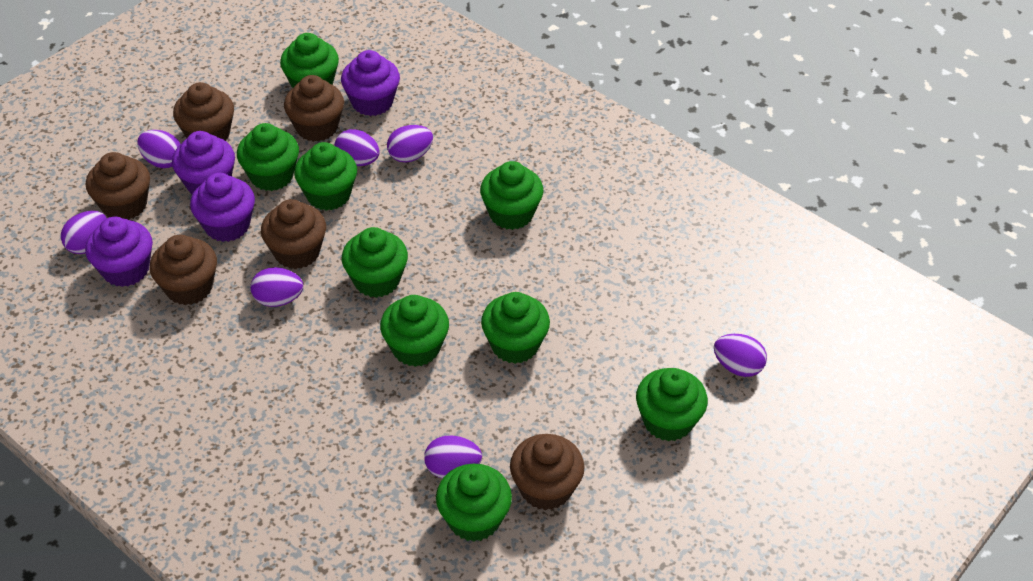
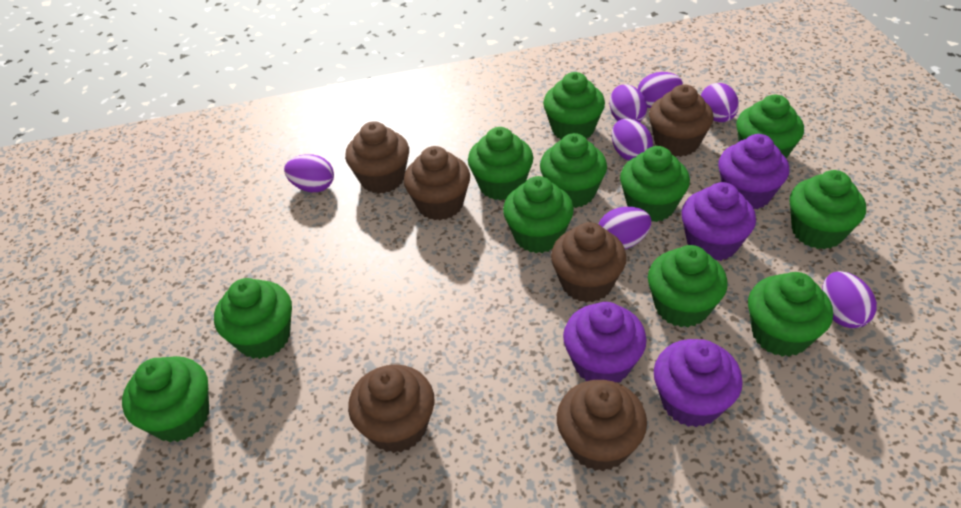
green cupcake: 9 -> 11

